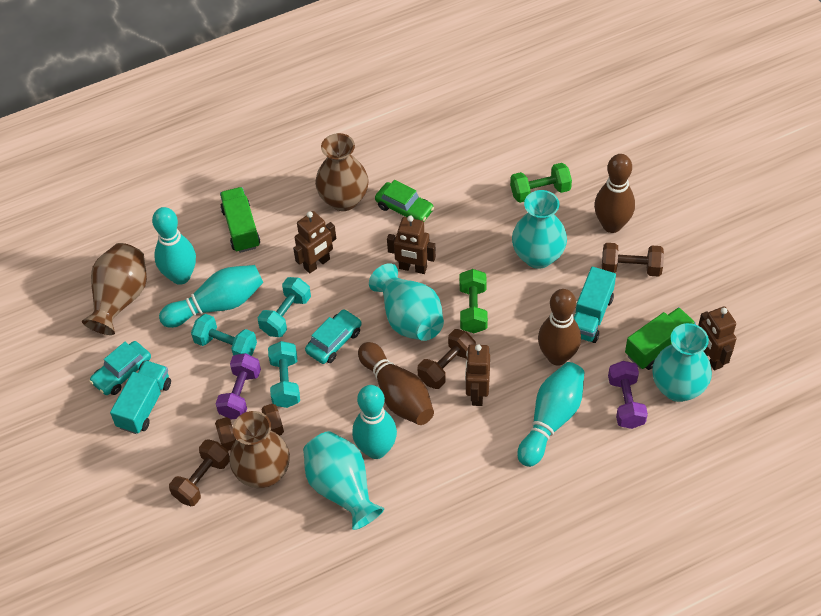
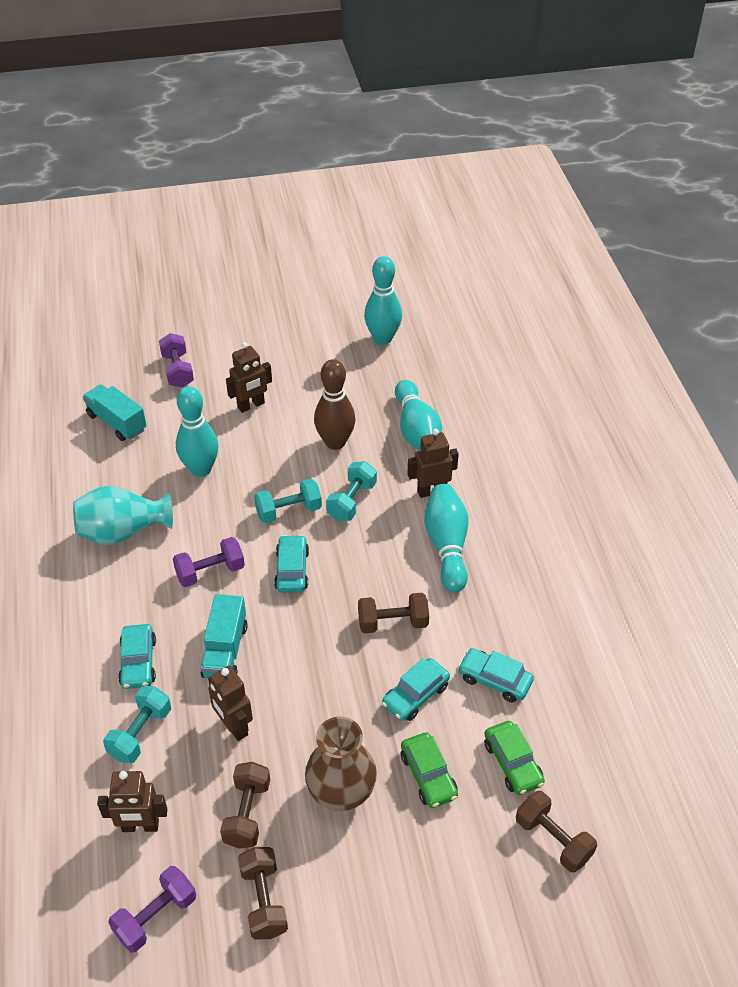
brown bowling pin: 3 -> 1
brown vase: 3 -> 1
green car: 1 -> 2
green dumbbell: 2 -> 0
green truck: 2 -> 0
purple dumbbell: 2 -> 3
turquoise car: 2 -> 4
turquoise vase: 4 -> 1

